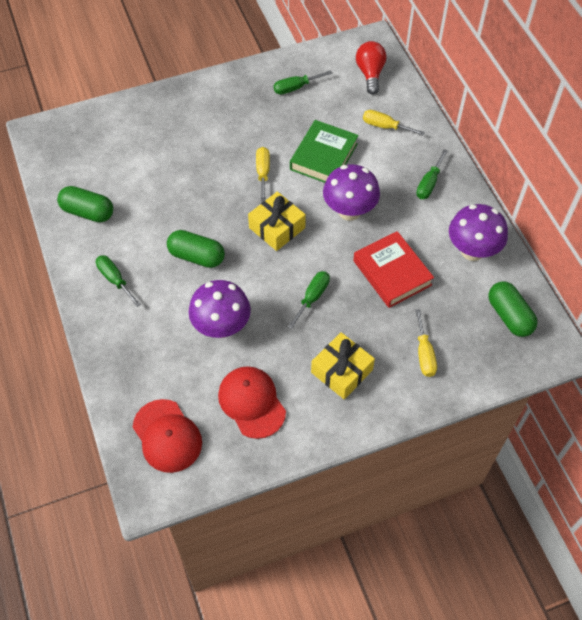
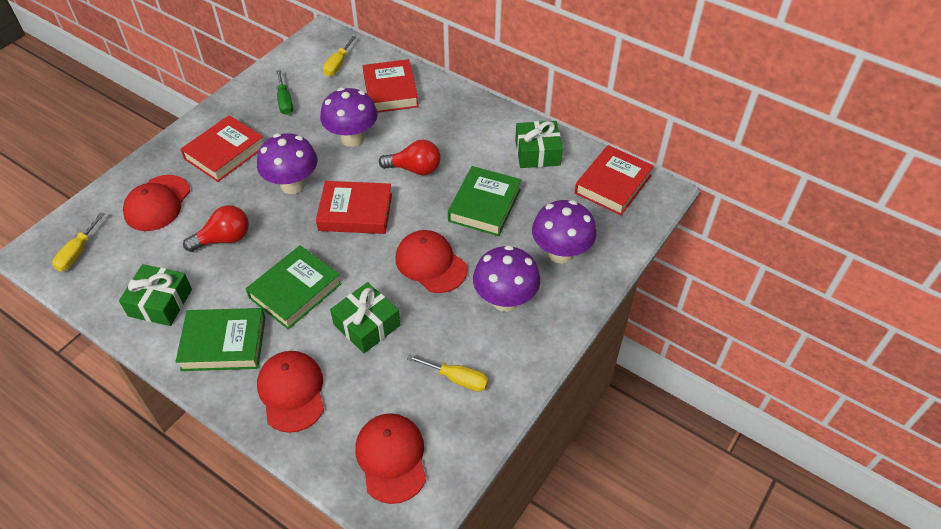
green book: 1 -> 3
green capsule: 3 -> 0
green gift: 0 -> 3
green screwdriver: 4 -> 1
purple mushroom: 3 -> 4
red book: 1 -> 4
red cap: 2 -> 4
red light bulb: 1 -> 2
yellow gift: 2 -> 0

